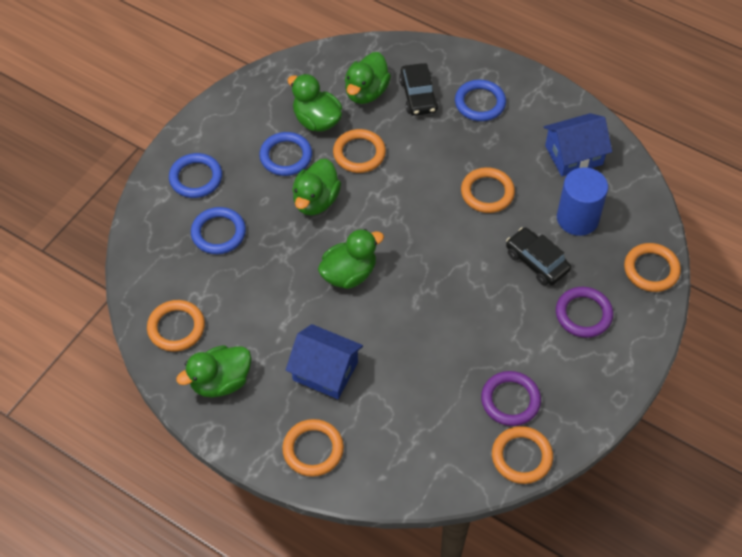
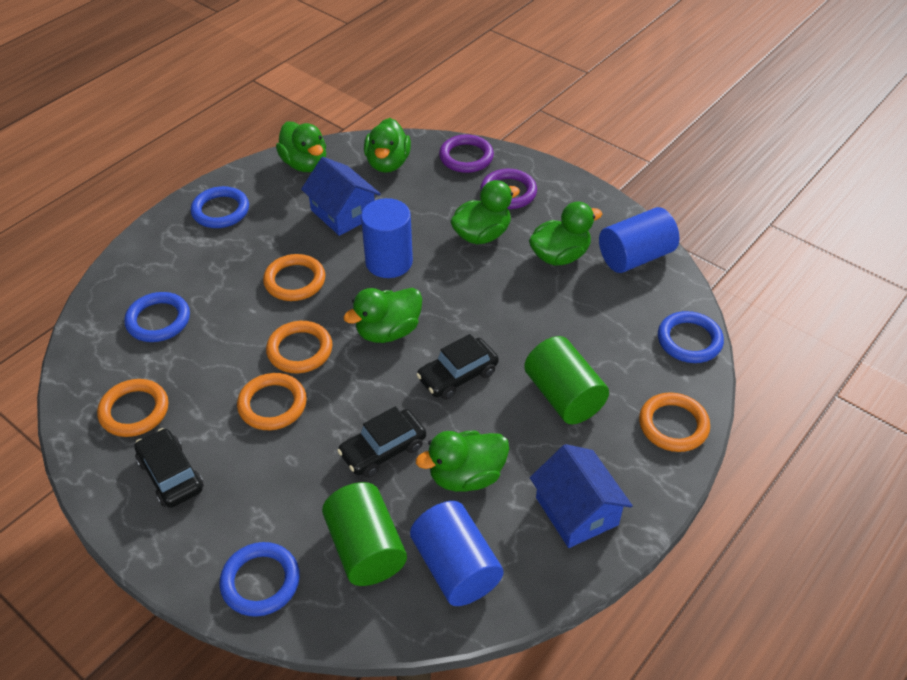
black car: 2 -> 3
blue cylinder: 1 -> 3
green cylinder: 0 -> 2
green duck: 5 -> 6
orange ring: 6 -> 5

